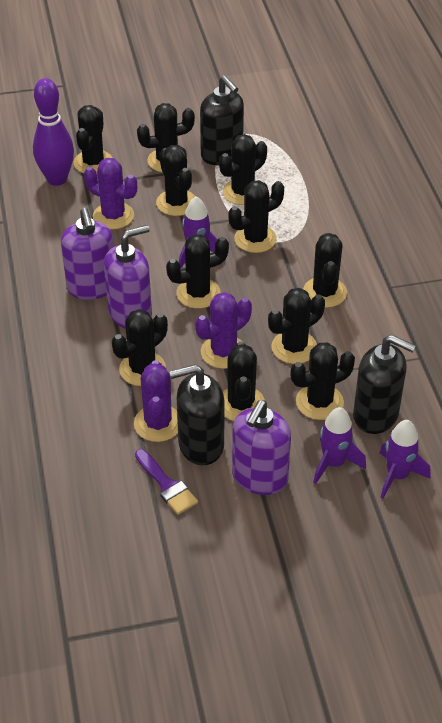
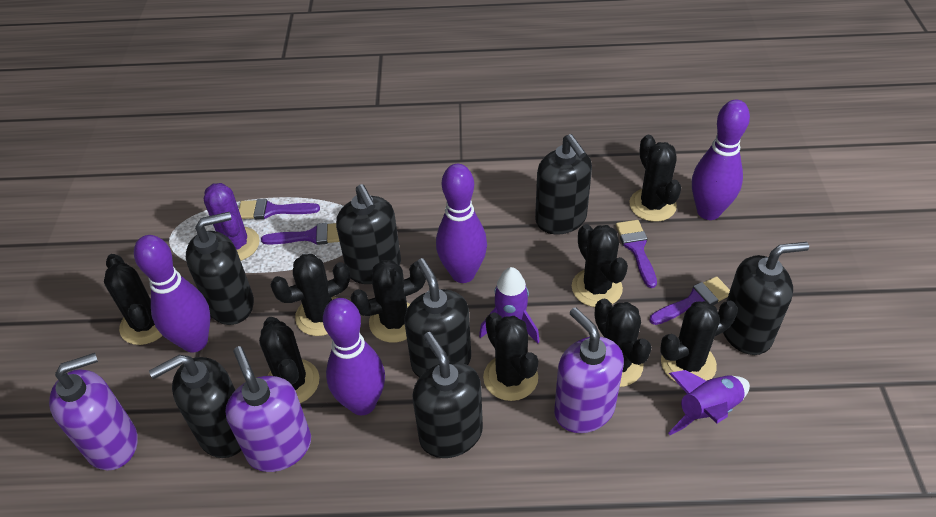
black cactus: 11 -> 9
black soap dispenser: 3 -> 7
purple bowling pin: 1 -> 4
purple brush: 1 -> 4
purple cactus: 3 -> 1
purple rocket: 3 -> 2

